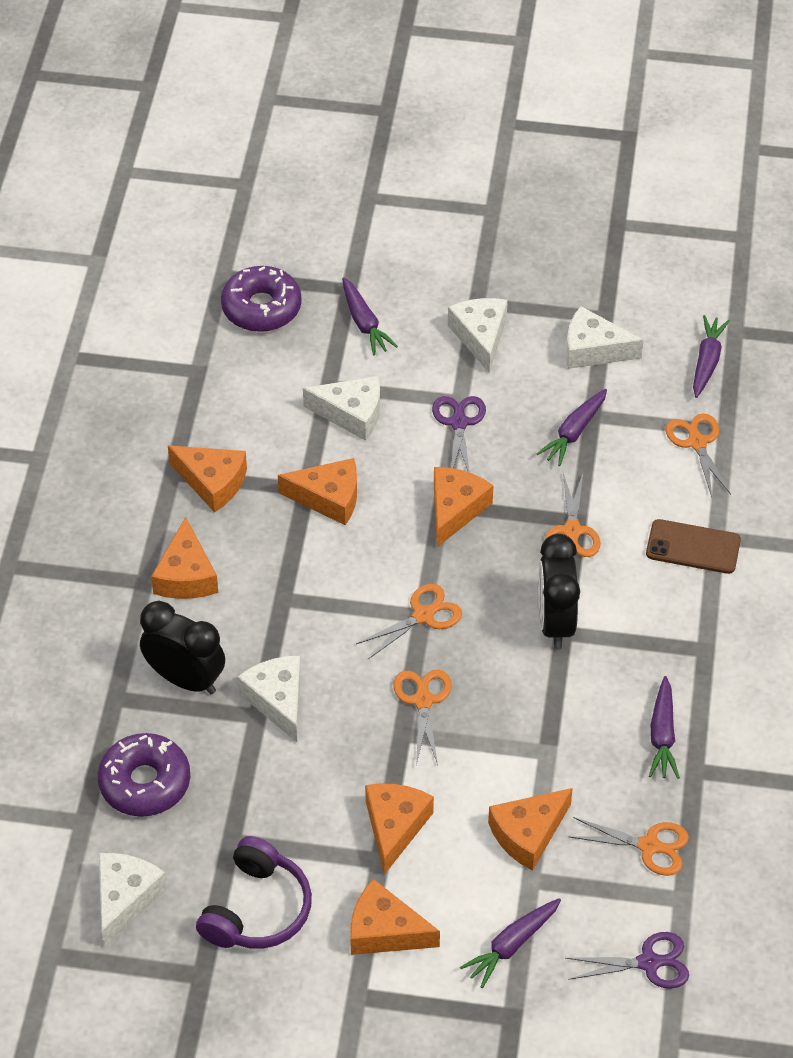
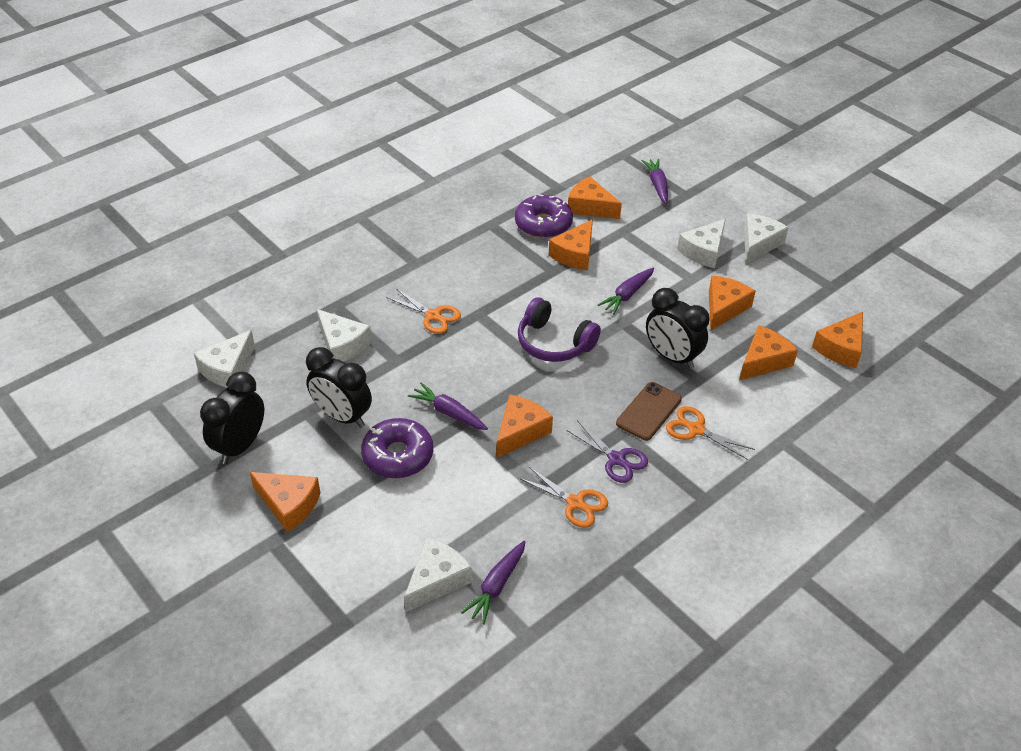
black clock: 2 -> 3
orange scissors: 5 -> 3
purple carrot: 5 -> 4
purple scissors: 2 -> 1

